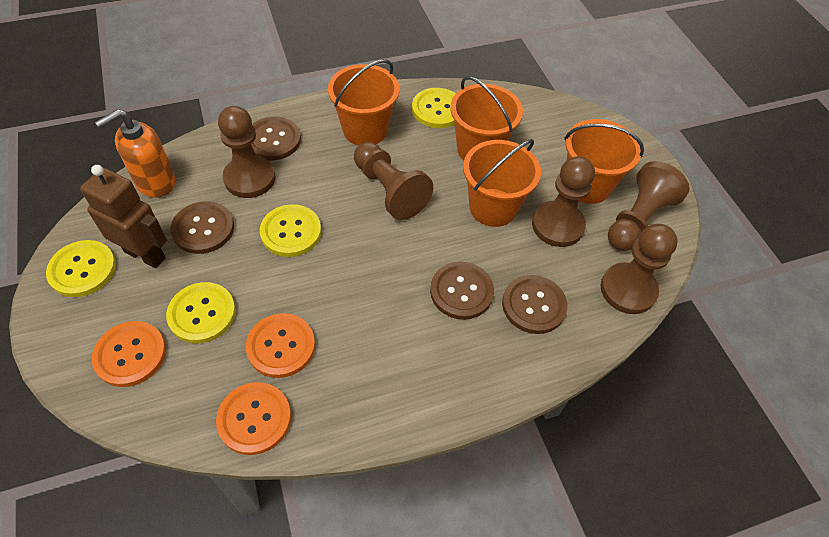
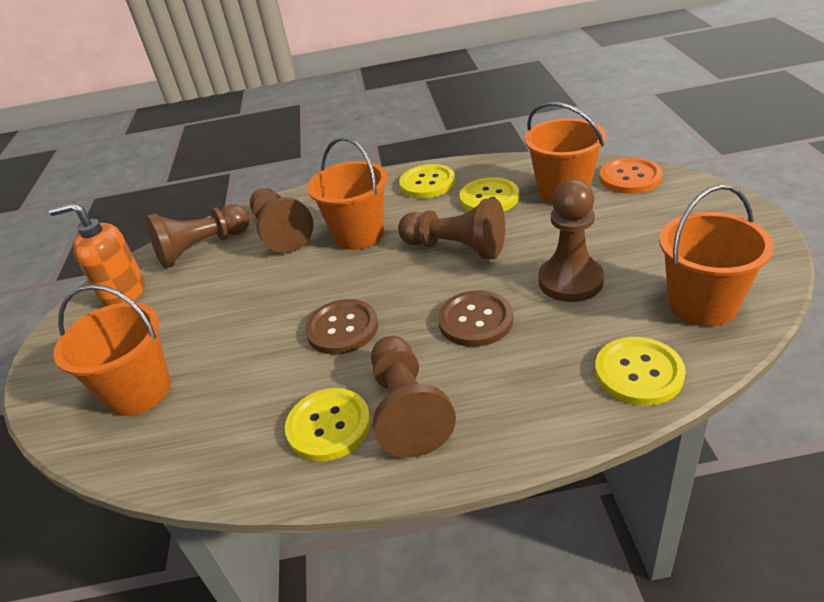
brown button: 4 -> 2
brown robot: 1 -> 0
orange button: 3 -> 1

